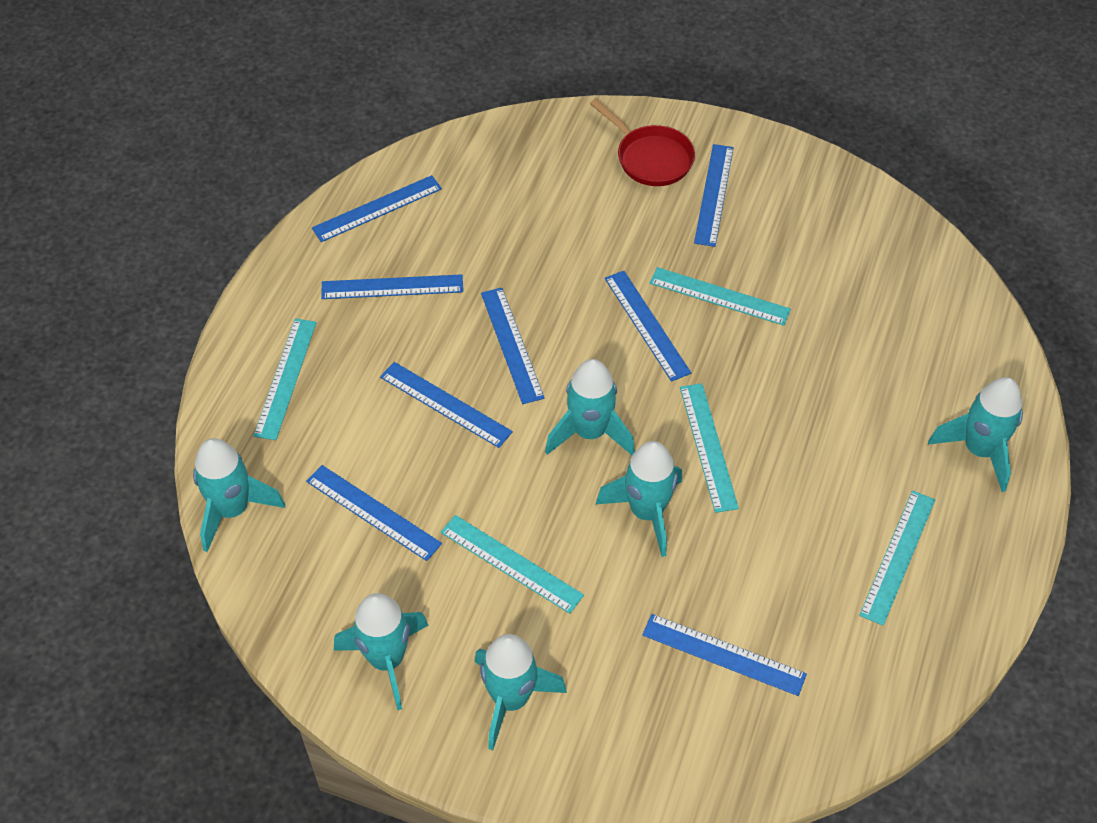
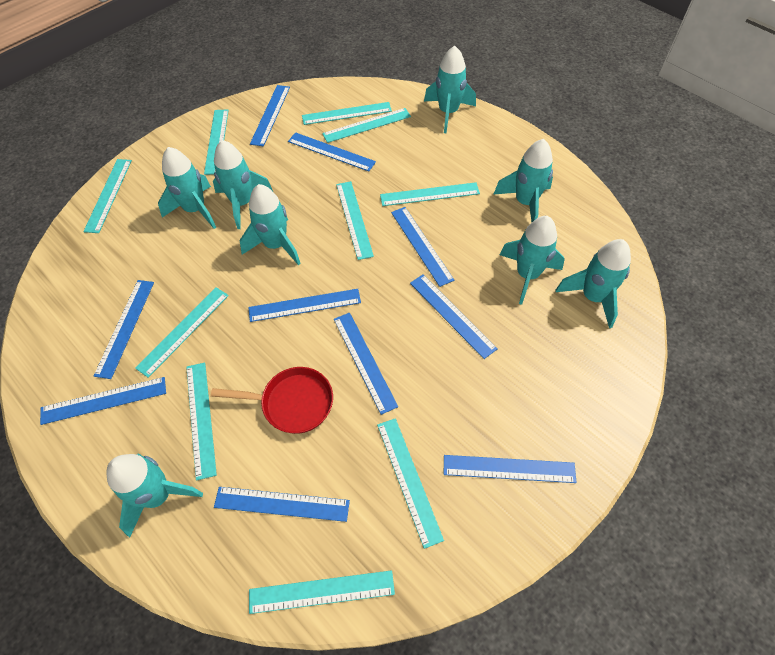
blue ruler: 8 -> 10
turquoise rocket: 6 -> 8
turquoise ruler: 5 -> 10

